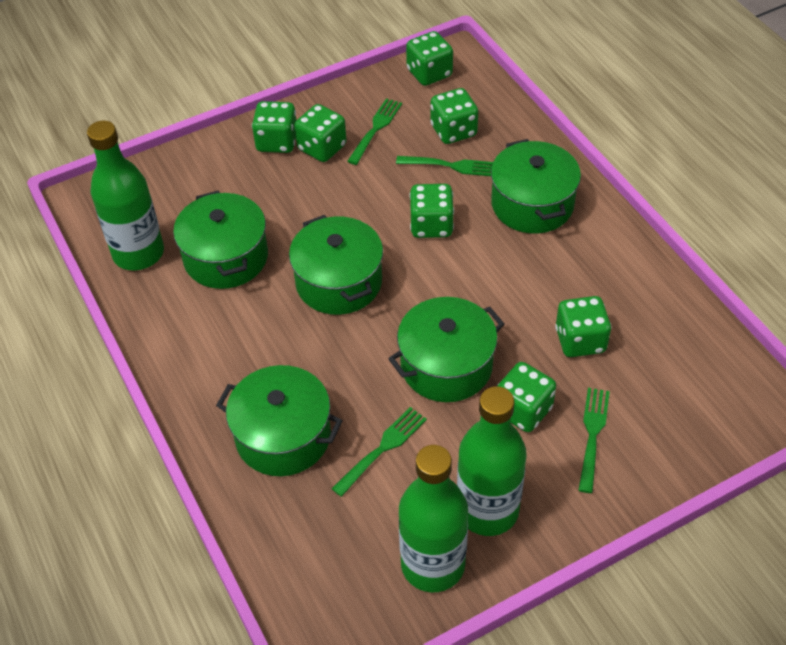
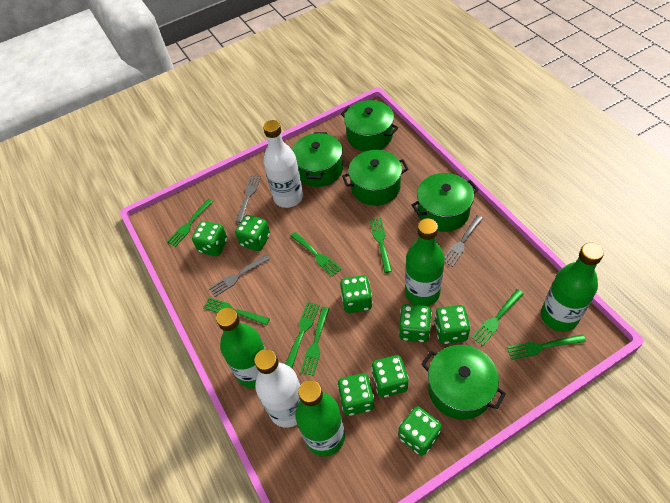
green bottle: 3 -> 4
green dice: 7 -> 8
green fork: 4 -> 8
grey fork: 0 -> 3
white bottle: 0 -> 2

